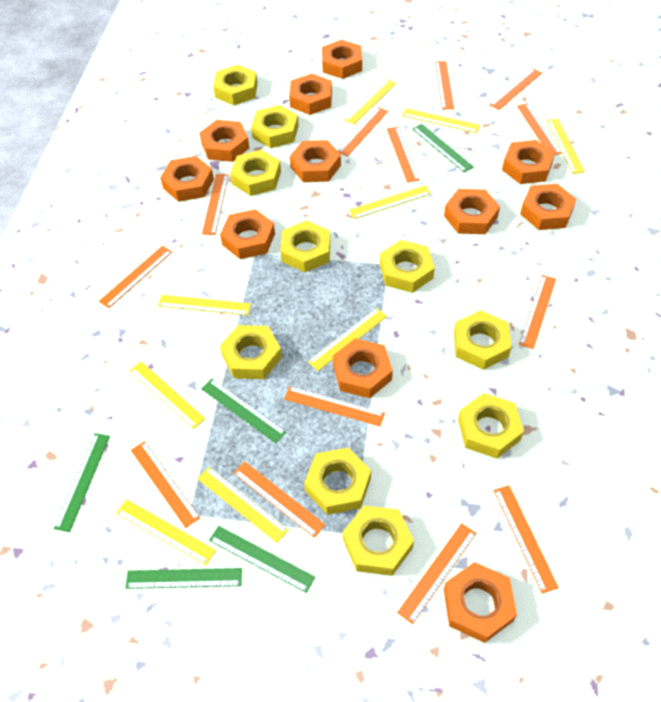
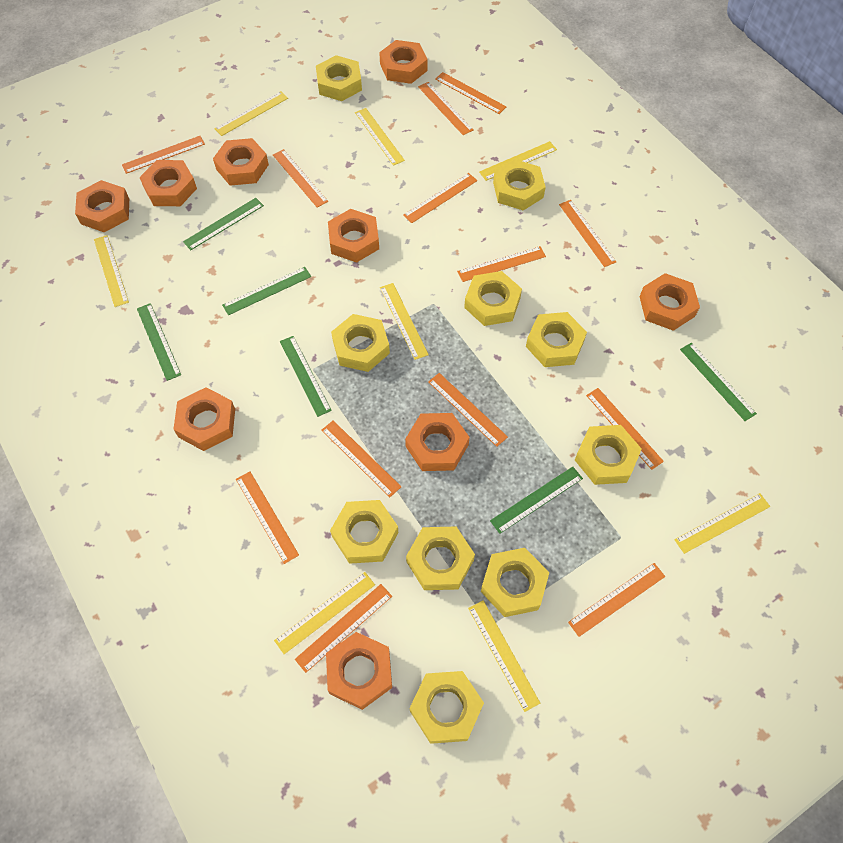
green ruler: 5 -> 6
orange nut: 11 -> 9
yellow ruler: 9 -> 8

